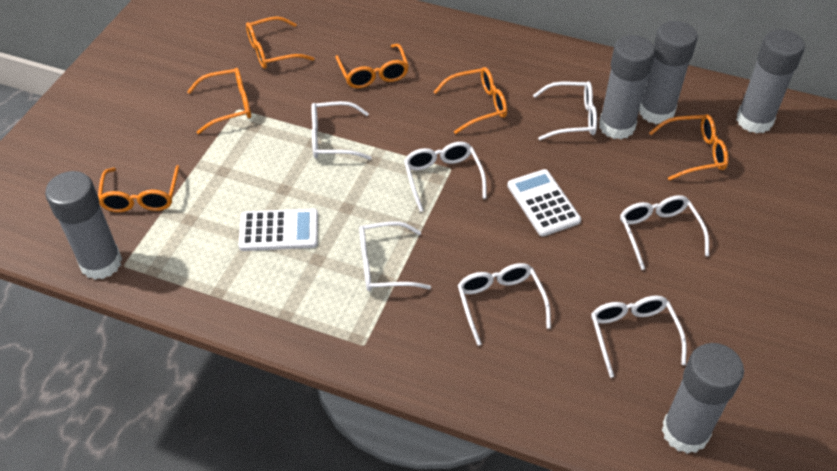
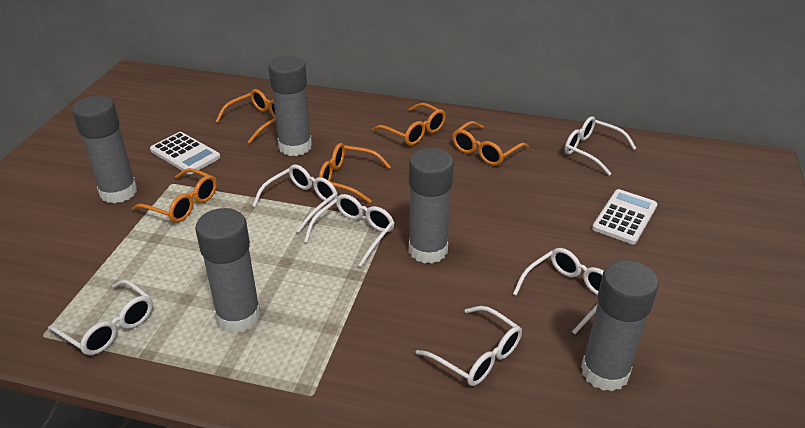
orange glasses: 6 -> 5
white glasses: 7 -> 6

